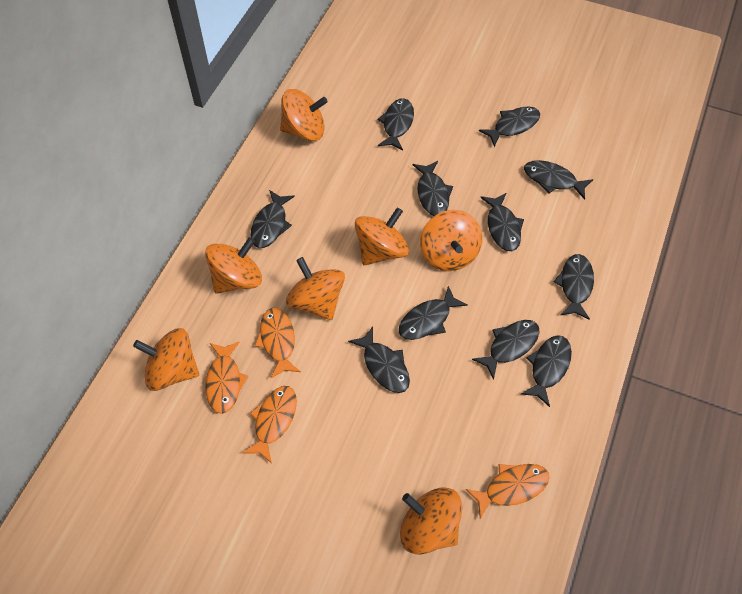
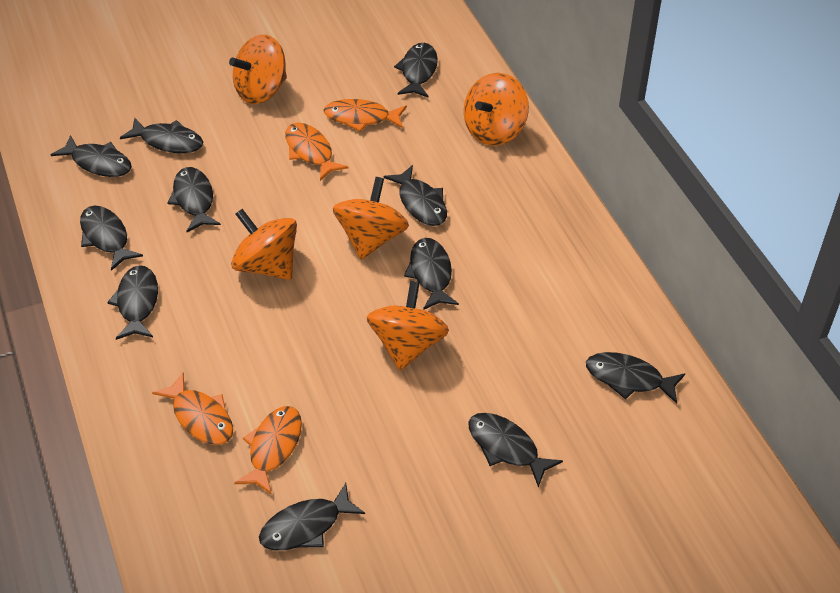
orange spinning top: 7 -> 5

